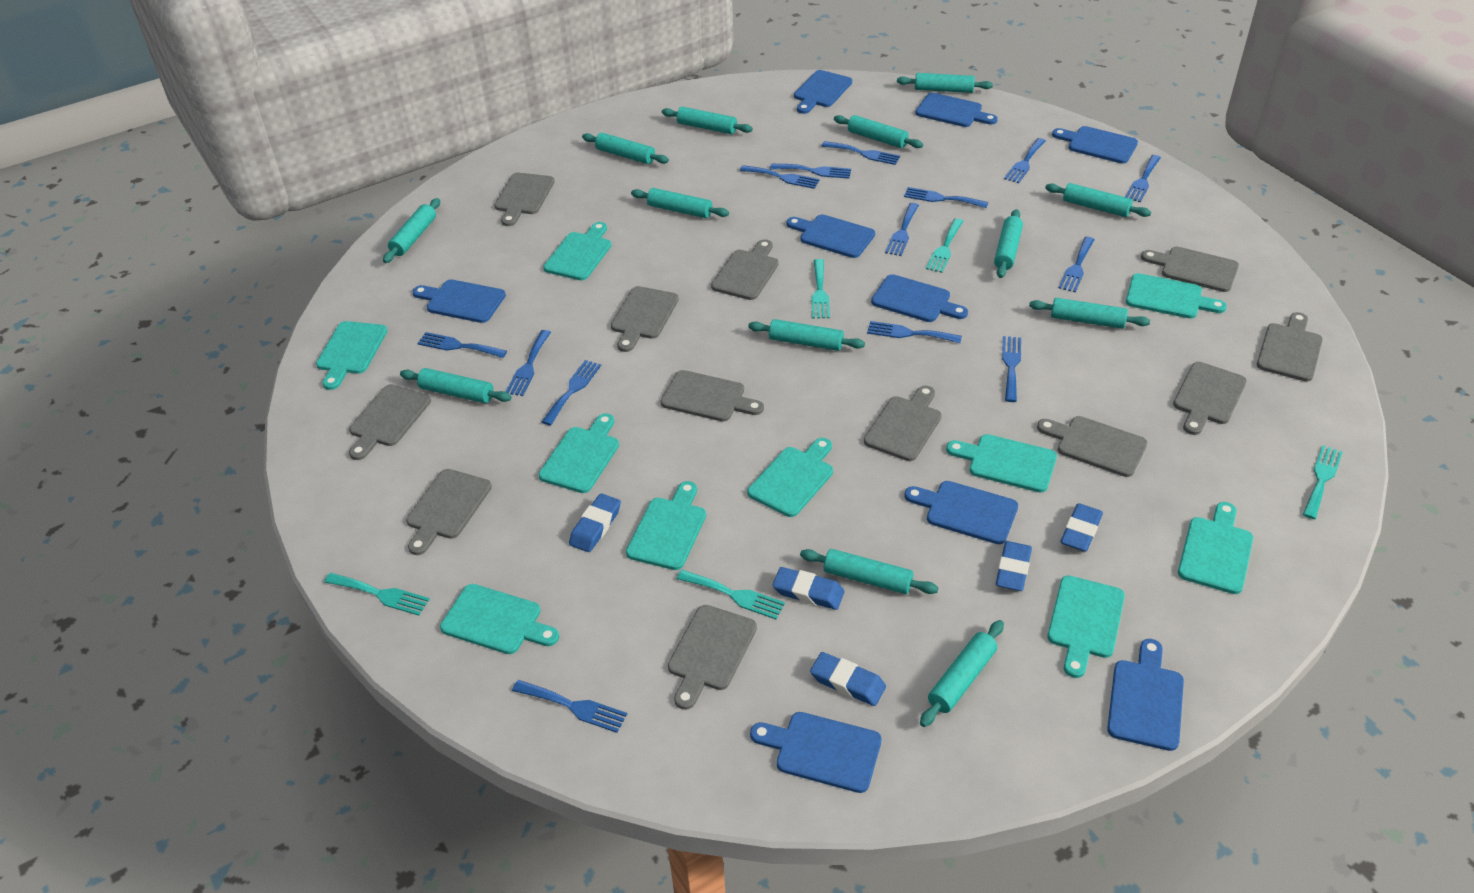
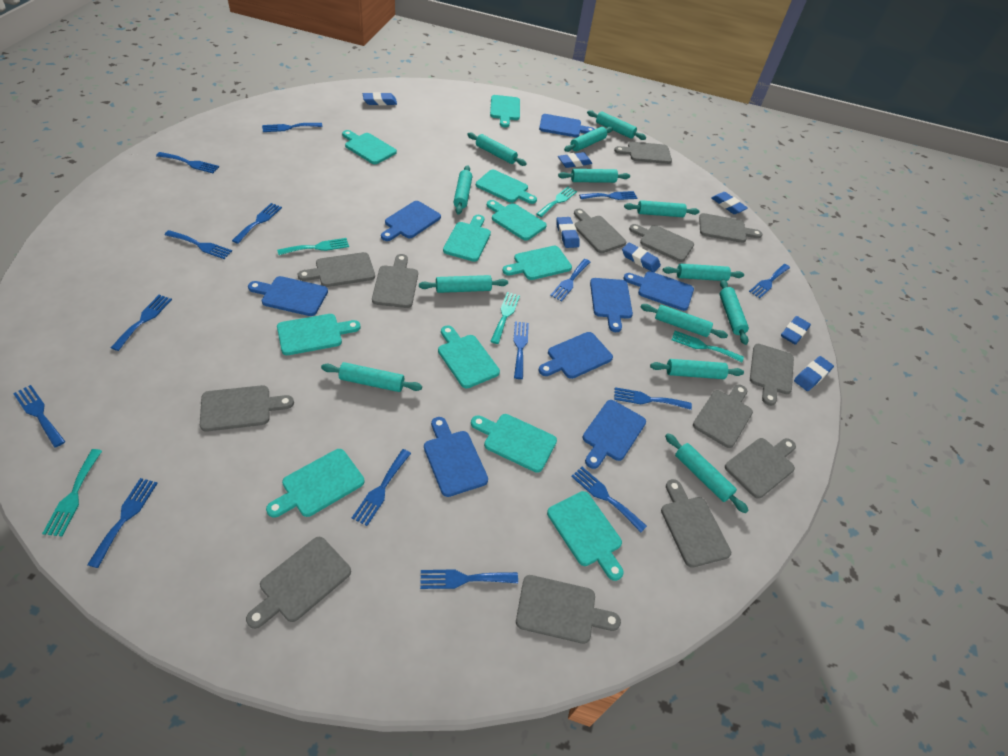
blue cutting board: 9 -> 8
blue eraser: 5 -> 7
blue fork: 14 -> 15
grey cutting board: 12 -> 13
turquoise cutting board: 10 -> 11

